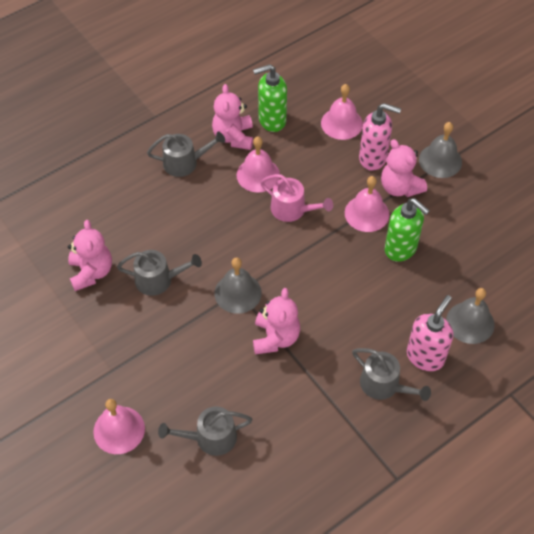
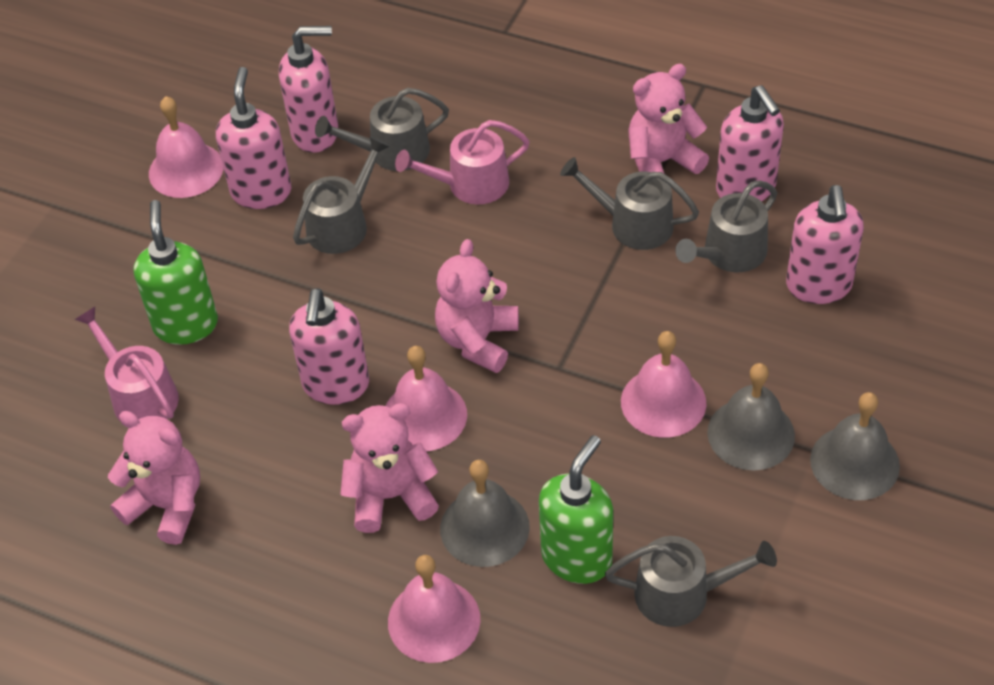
grey watering can: 4 -> 5
pink soap dispenser: 2 -> 5
pink watering can: 1 -> 2

